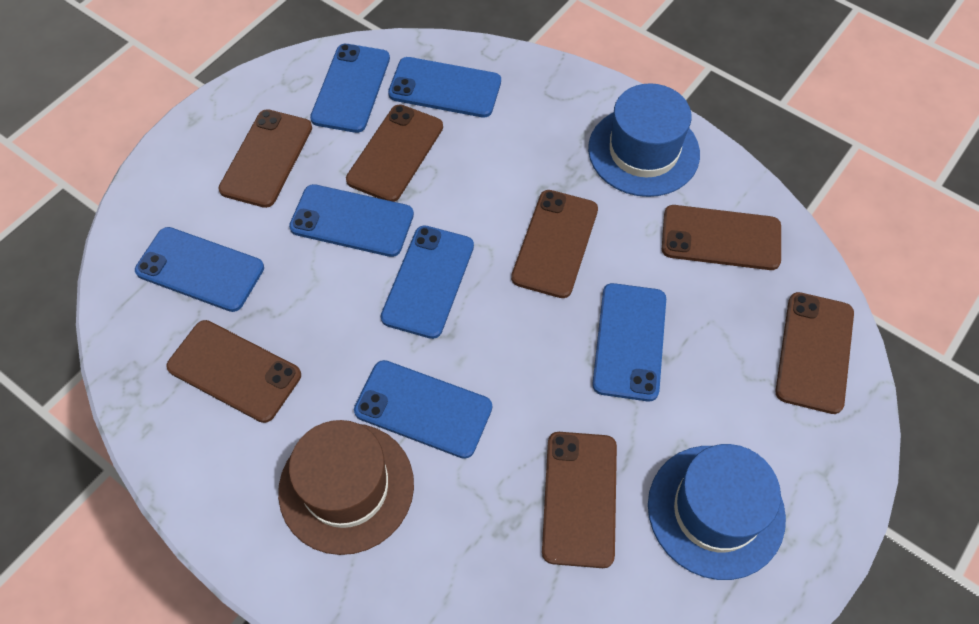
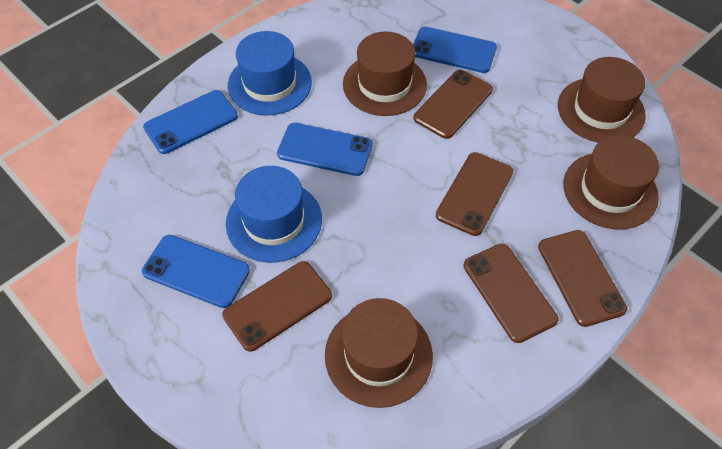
blue phone: 7 -> 4
brown hat: 1 -> 4
brown phone: 7 -> 5

